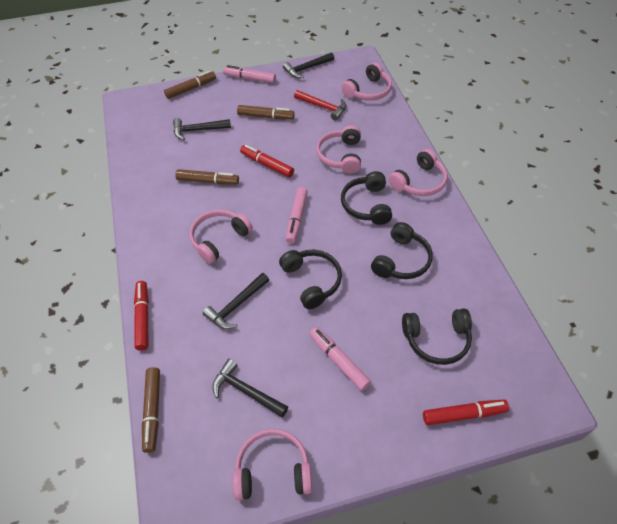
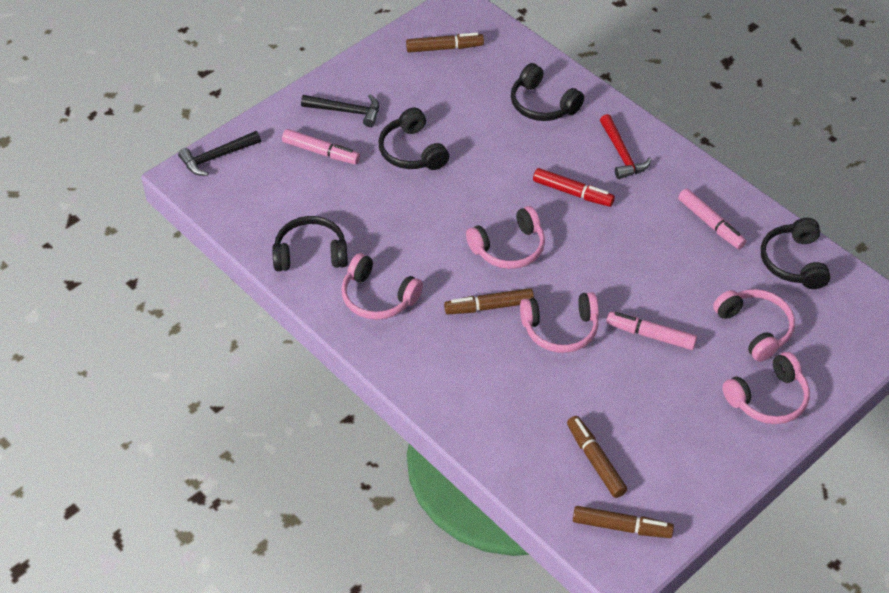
black hammer: 4 -> 2
red marker: 3 -> 1

